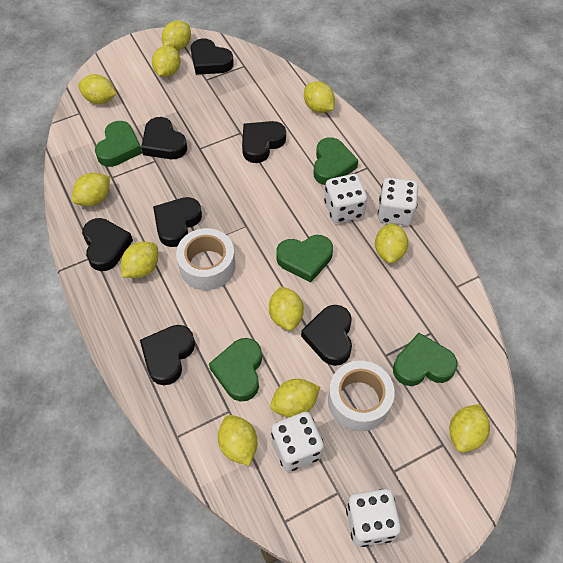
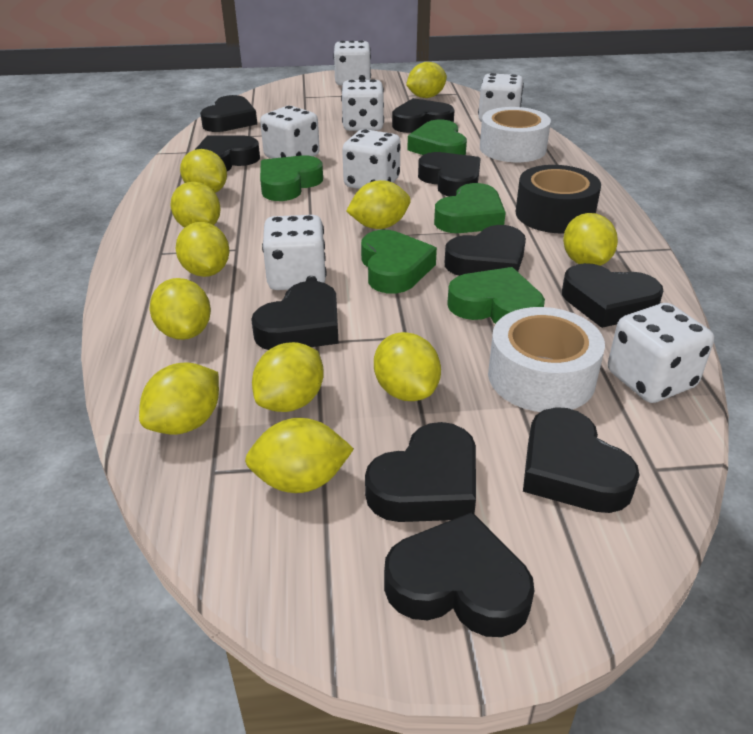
black heart: 7 -> 10
black tape: 0 -> 1
white dice: 4 -> 7

